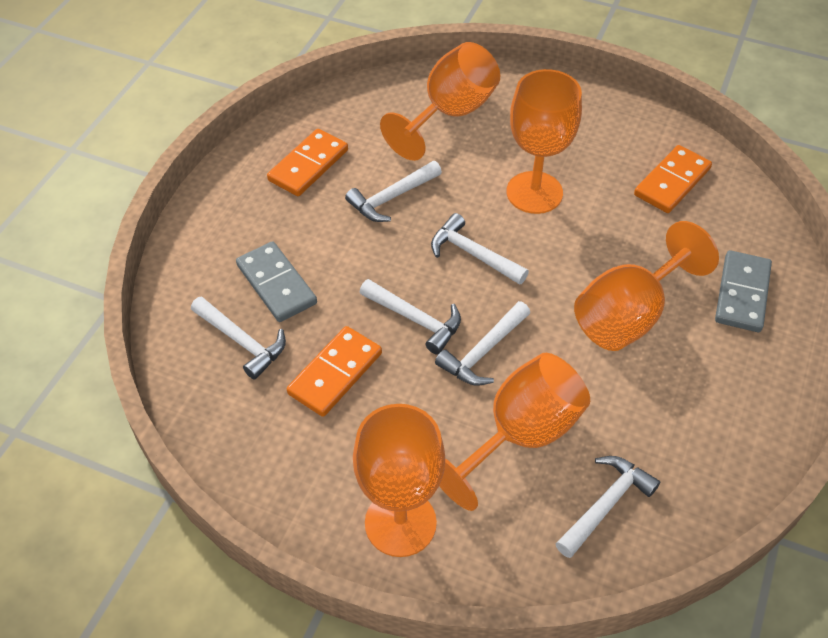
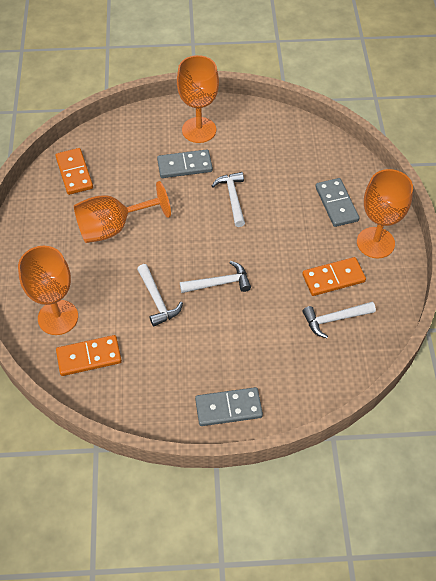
grey domino: 2 -> 3
orange goblet: 5 -> 4
white hammer: 6 -> 4

